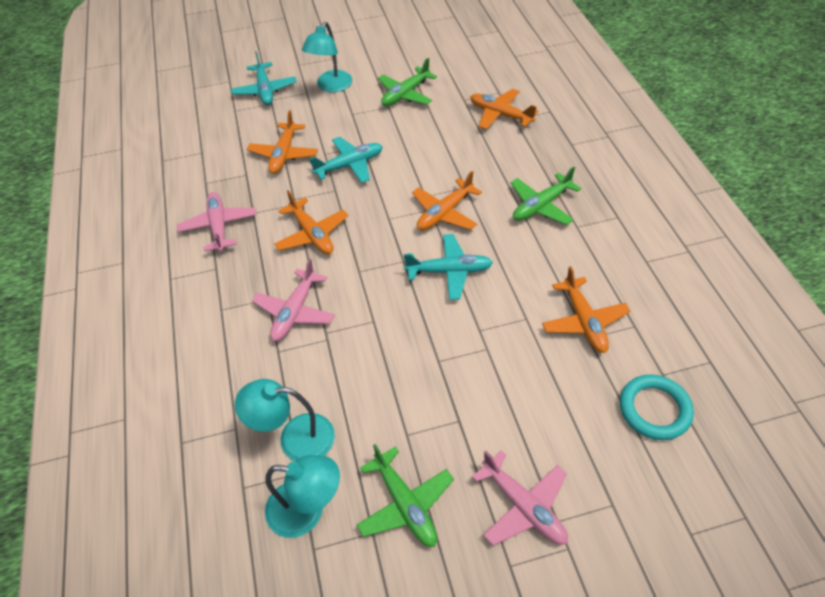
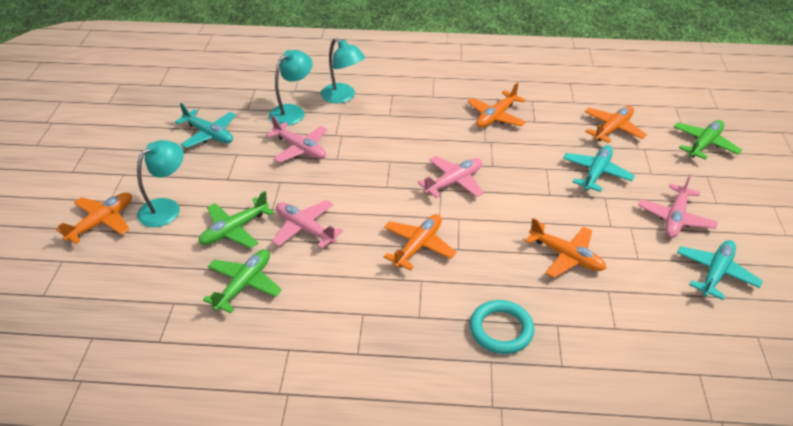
pink plane: 3 -> 4

